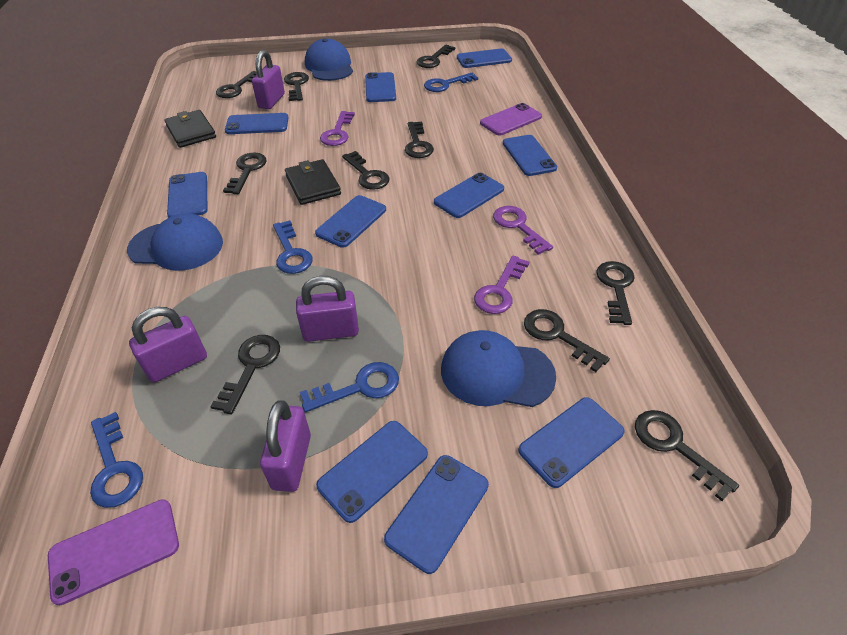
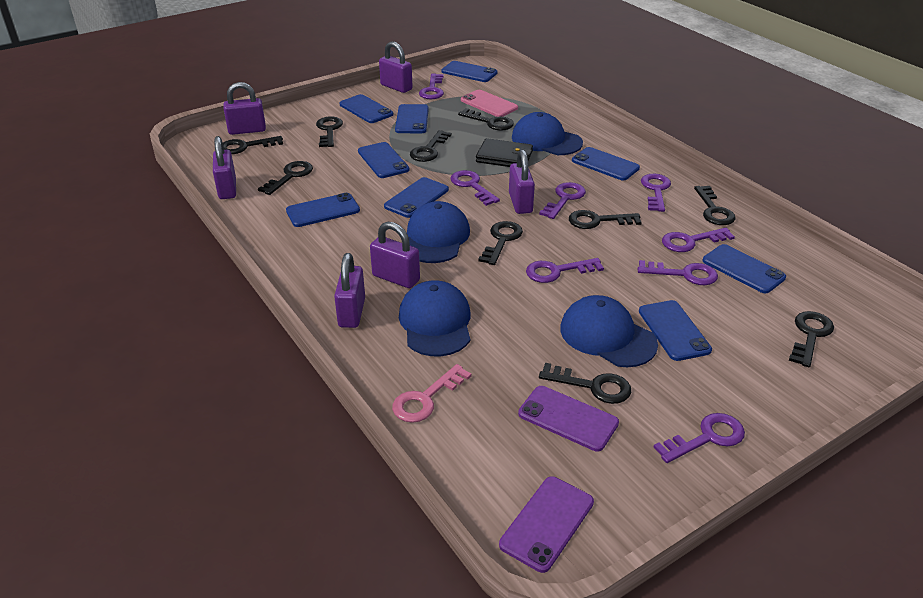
black wallet: 2 -> 1
blue cap: 3 -> 4
blue key: 4 -> 0
blue phone: 10 -> 9
pink key: 0 -> 1
pink phone: 0 -> 1
purple key: 3 -> 8
purple padlock: 4 -> 6

